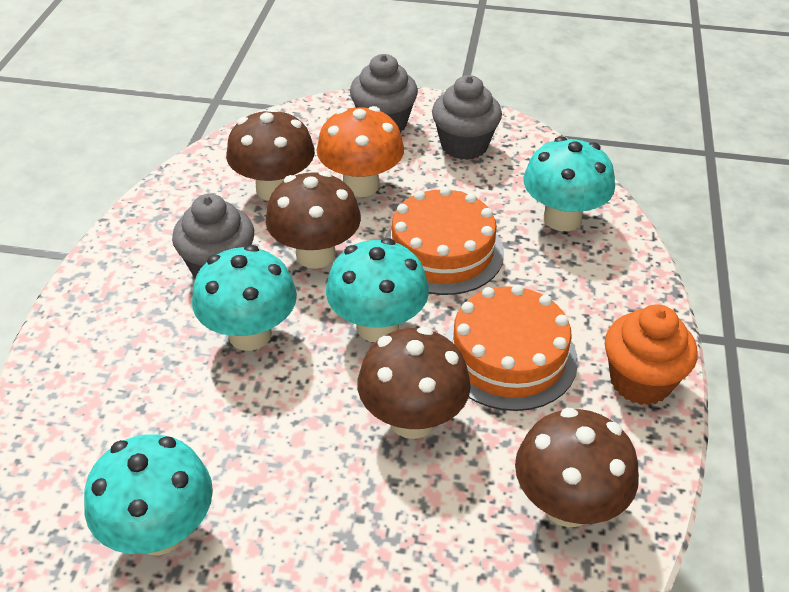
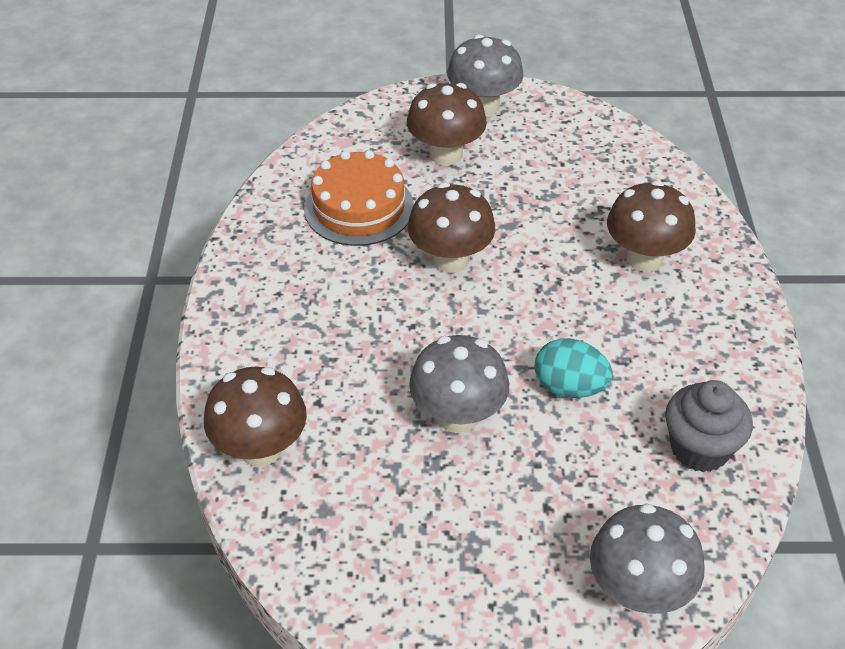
grey cupcake: 3 -> 1
grey mushroom: 0 -> 3
orange cake: 2 -> 1
orange cupcake: 1 -> 0
orange mushroom: 1 -> 0
turquoise egg: 0 -> 1
turquoise mushroom: 4 -> 0

